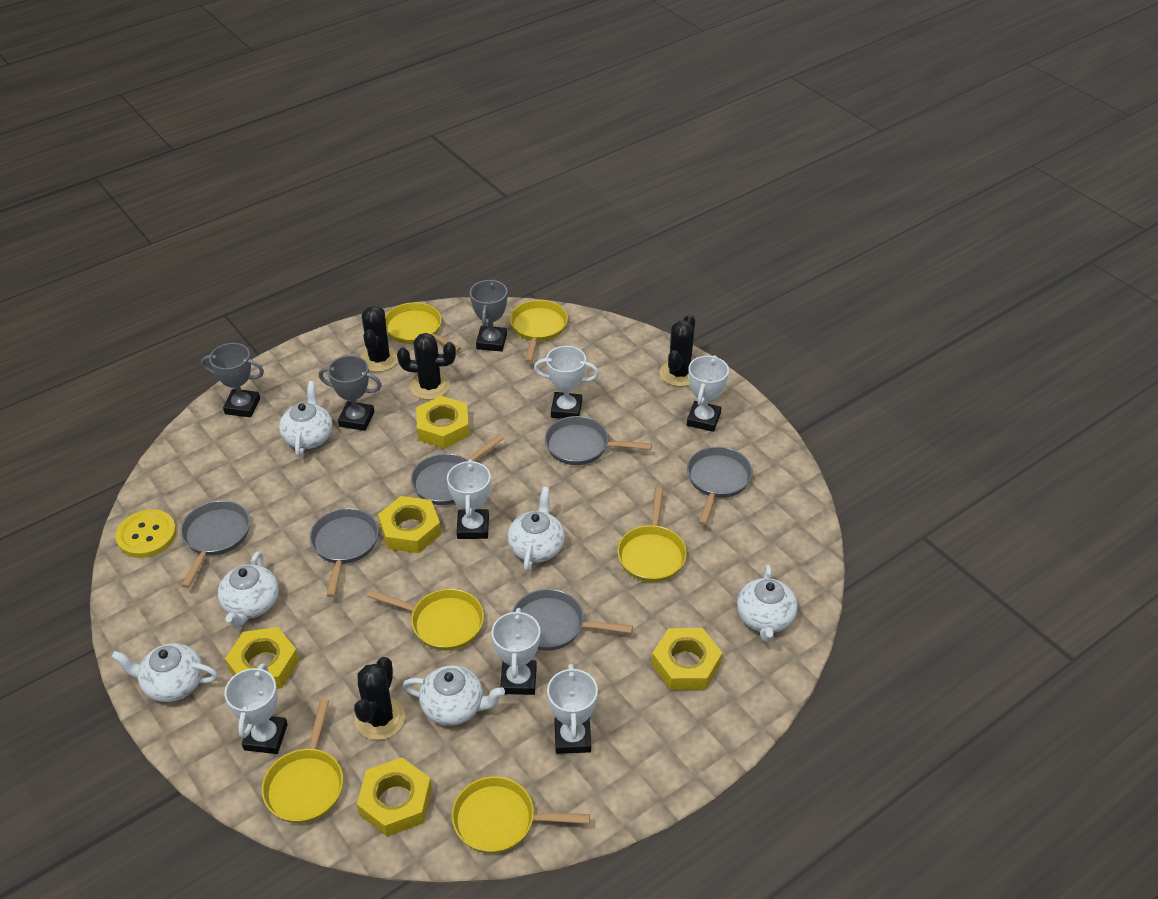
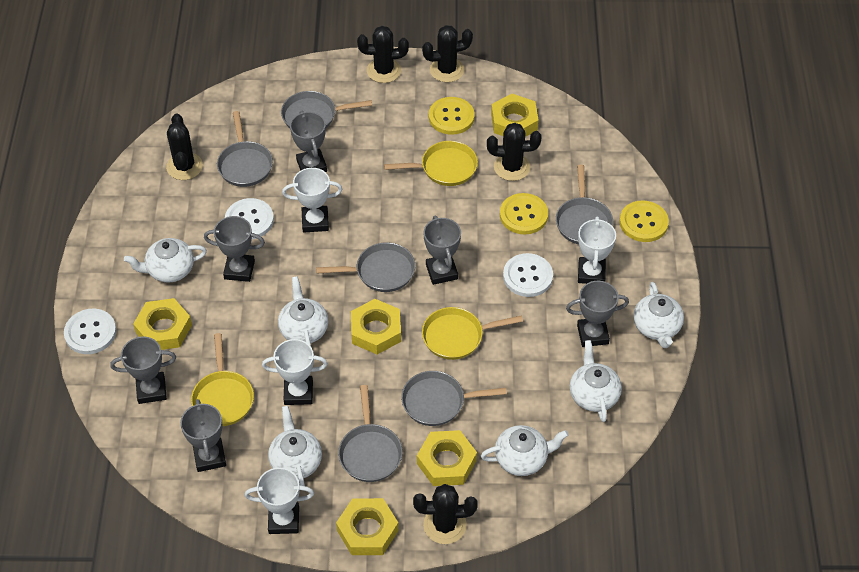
black cactus: 4 -> 5
grey trophy: 3 -> 6
white button: 0 -> 3
white trophy: 6 -> 4
yellow button: 1 -> 3
yellow pan: 6 -> 3

